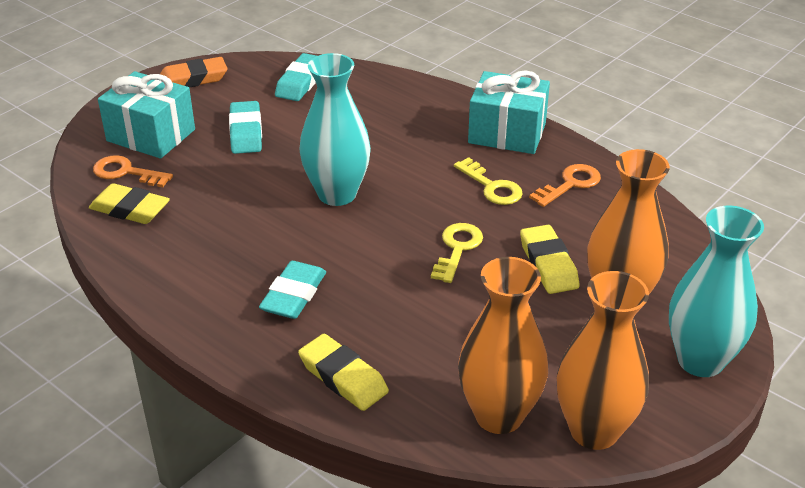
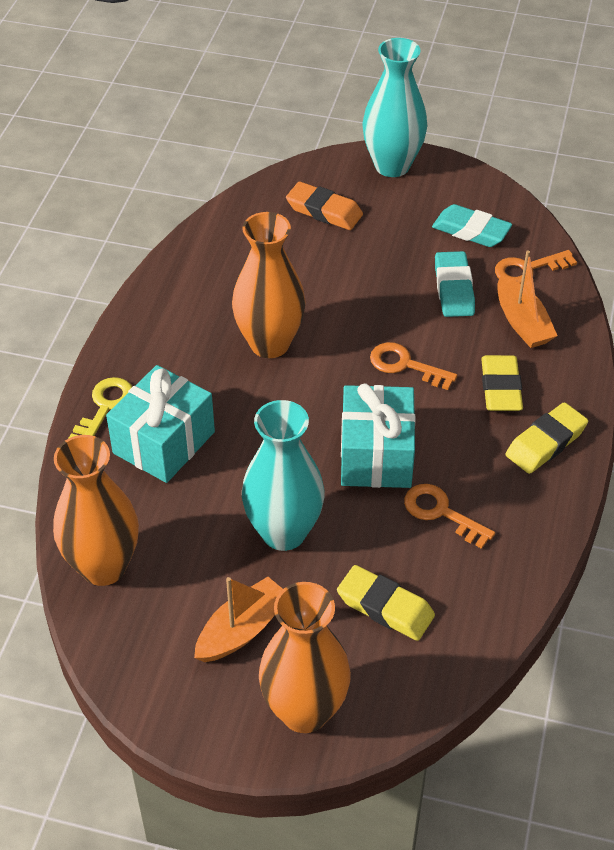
orange boat: 0 -> 2
orange key: 2 -> 3
turquoise eraser: 3 -> 2
yellow key: 2 -> 1

